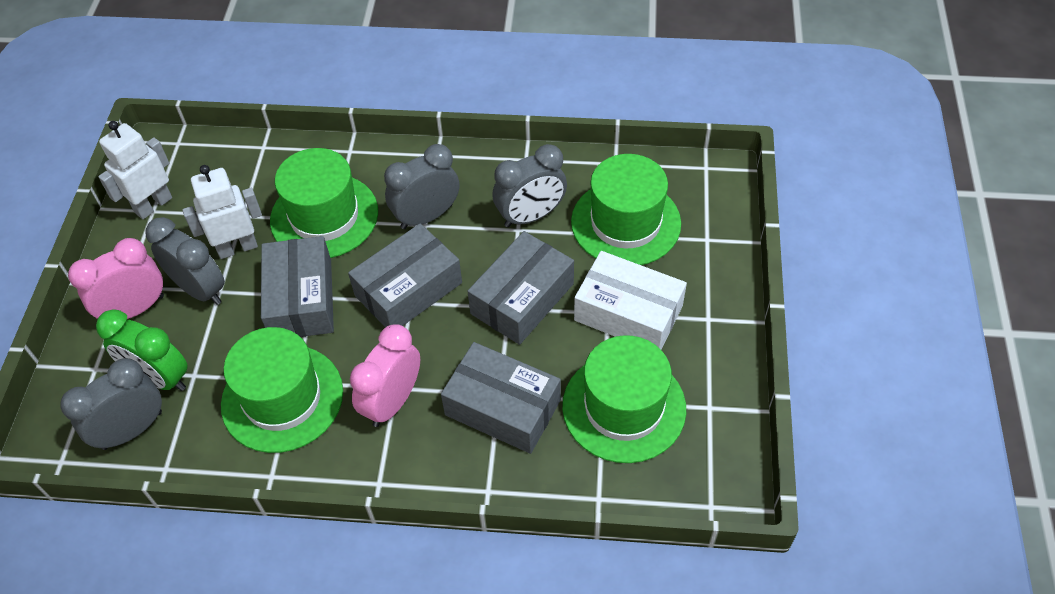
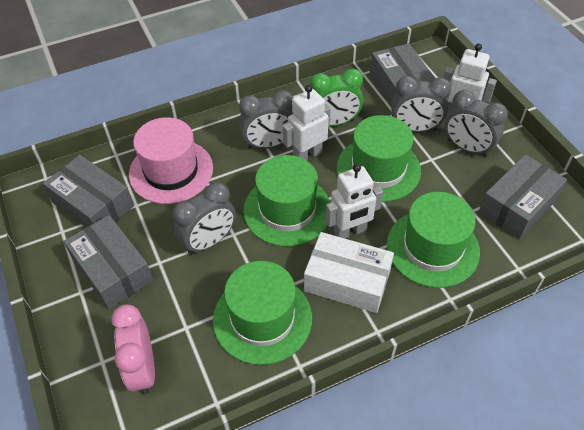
pink clock: 2 -> 1
pink hat: 0 -> 1
white robot: 2 -> 3

